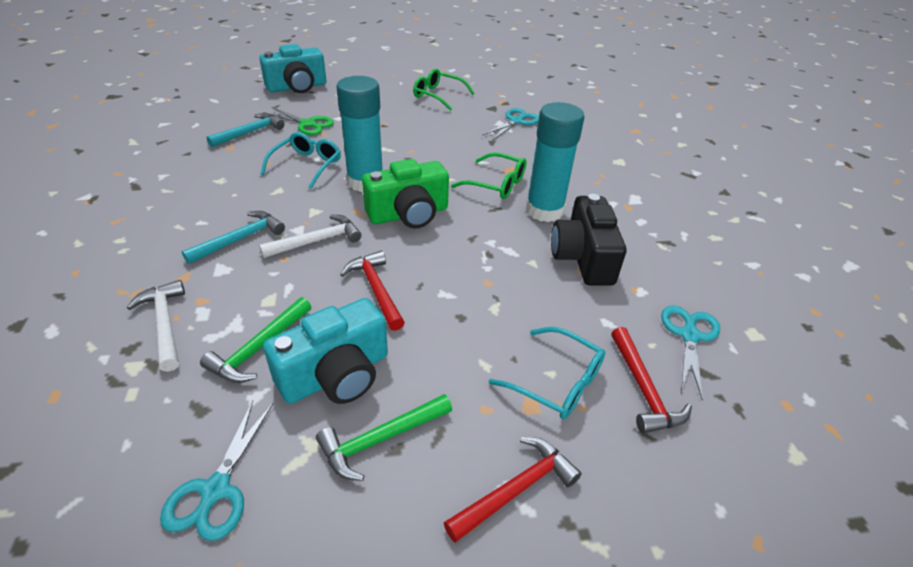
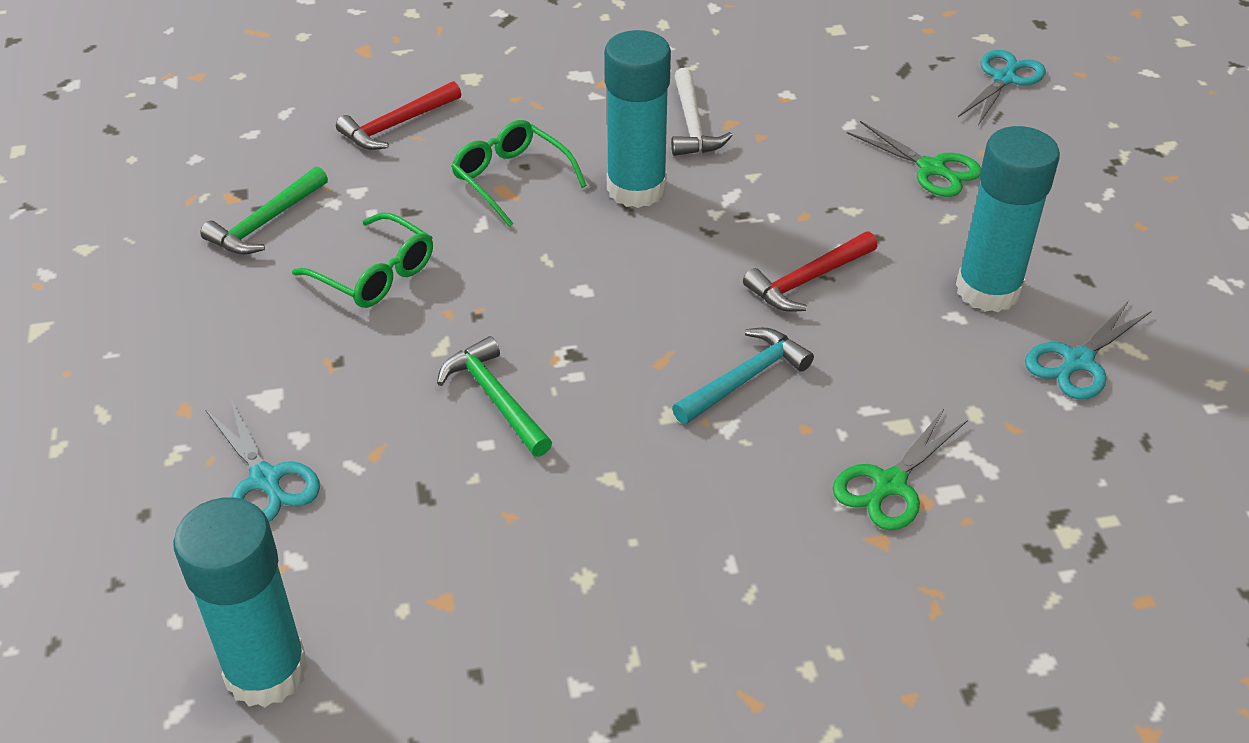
black camera: 1 -> 0
green camera: 1 -> 0
green scissors: 1 -> 2
red hammer: 3 -> 2
turquoise camera: 2 -> 0
turquoise glasses: 2 -> 0
turquoise glue stick: 2 -> 3
turquoise hammer: 2 -> 1
white hammer: 2 -> 1

